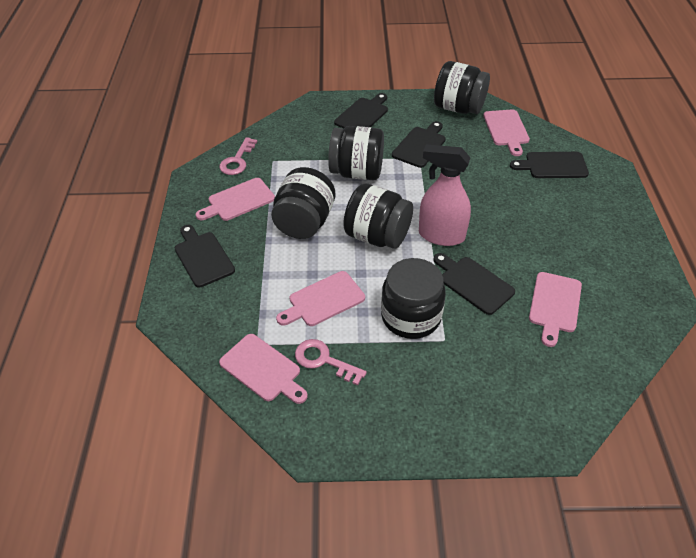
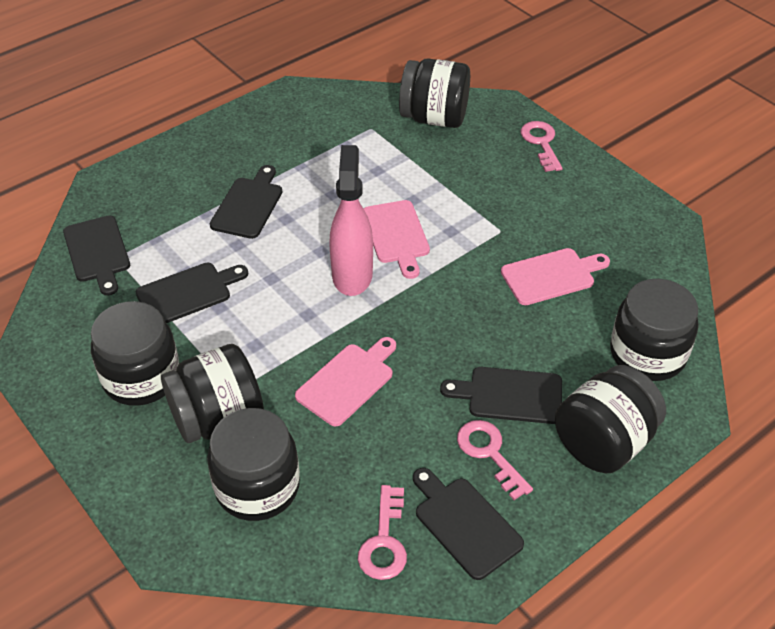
black jar: 5 -> 6
pink cutting board: 5 -> 3
pink key: 2 -> 3

